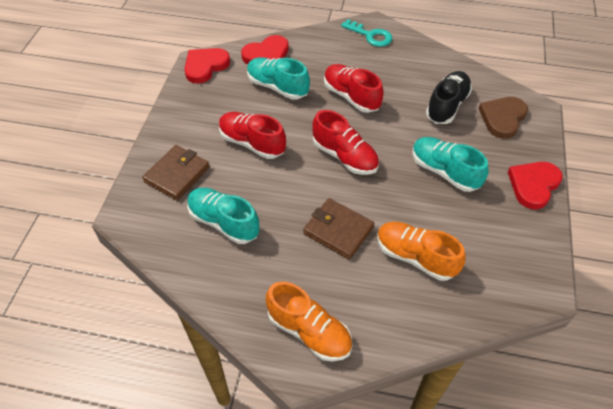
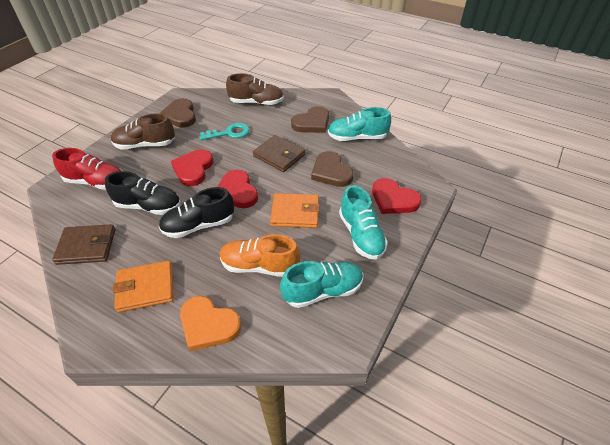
black shoe: 1 -> 2
brown heart: 1 -> 3
brown shoe: 0 -> 2
orange heart: 0 -> 1
orange shoe: 2 -> 1
orange wallet: 0 -> 2
red shoe: 3 -> 1

